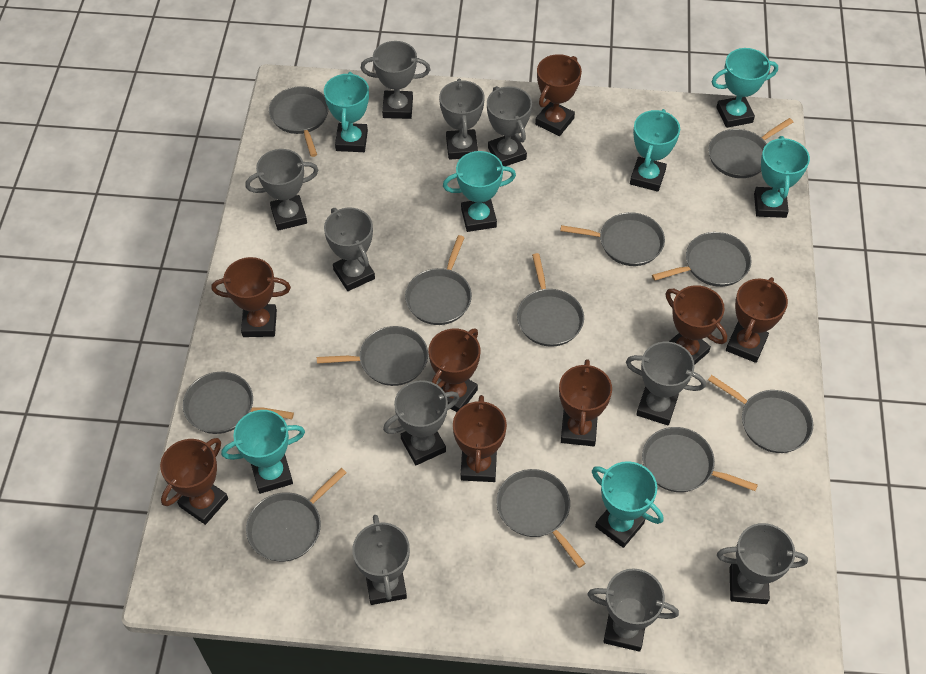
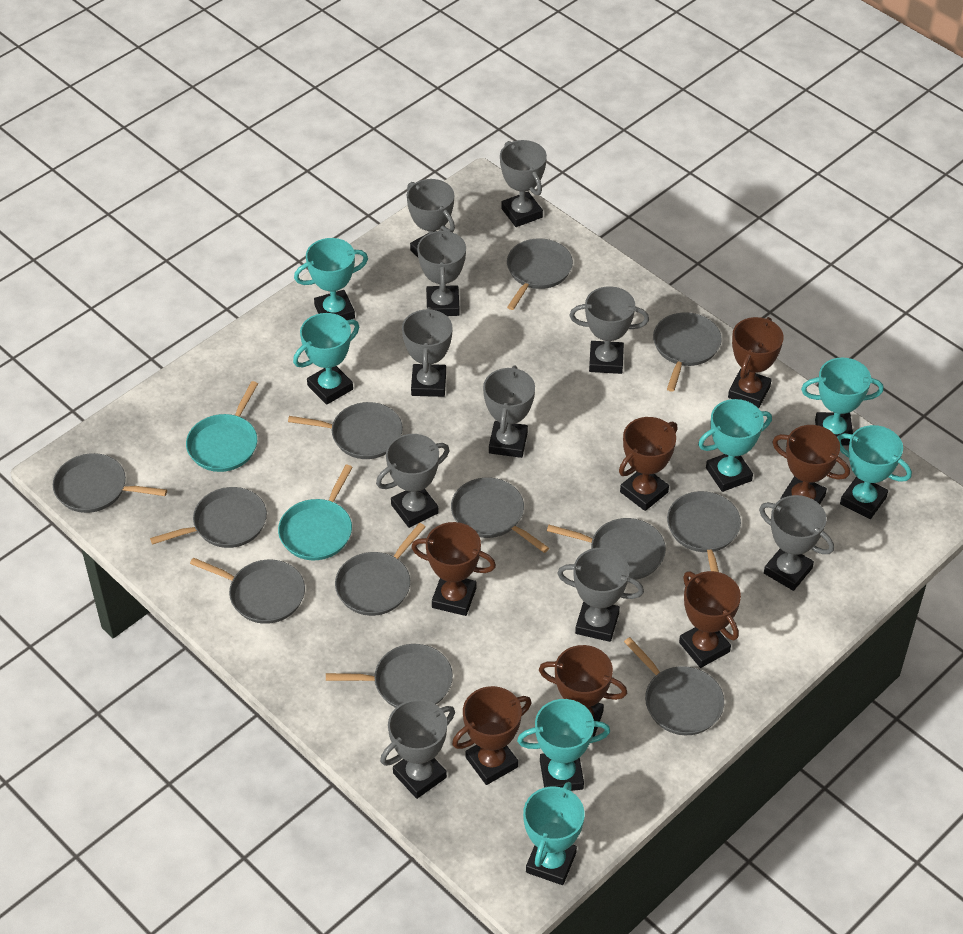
brown trophy: 8 -> 7
turquoise pan: 0 -> 2

